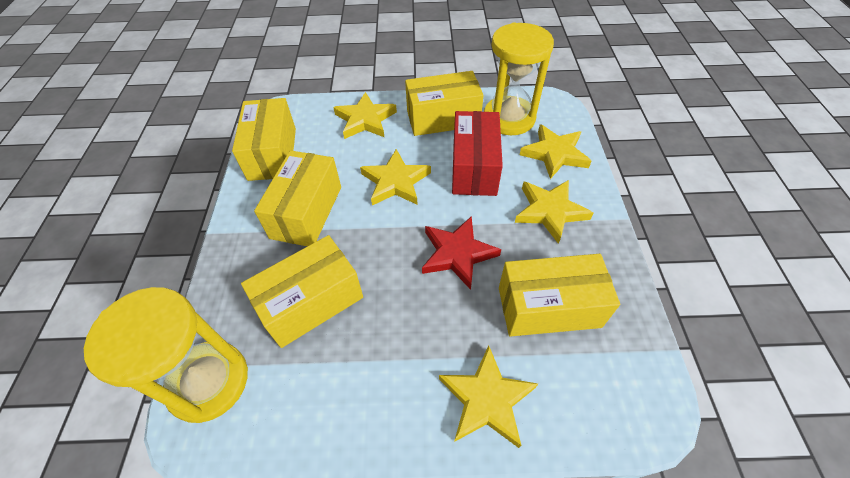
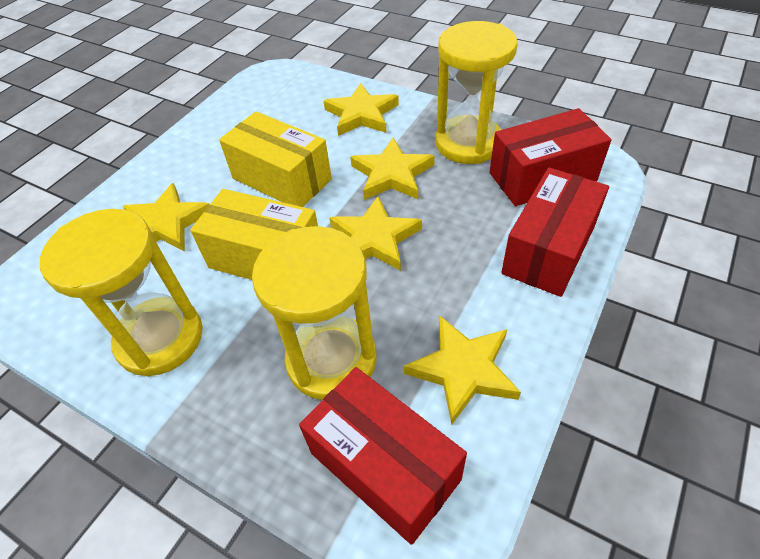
red box: 1 -> 3
red star: 1 -> 0
yellow box: 5 -> 2
yellow hourglass: 2 -> 3

